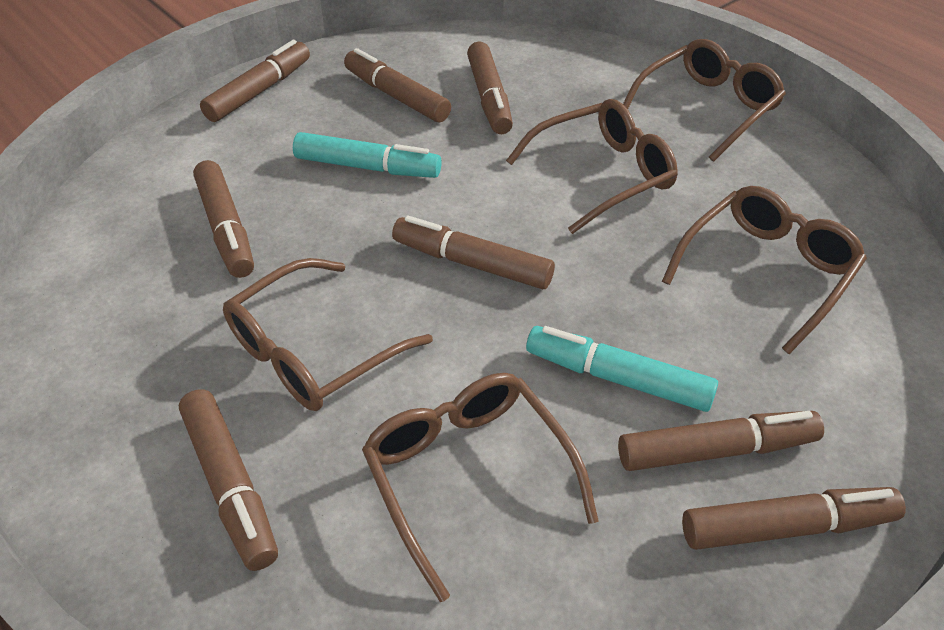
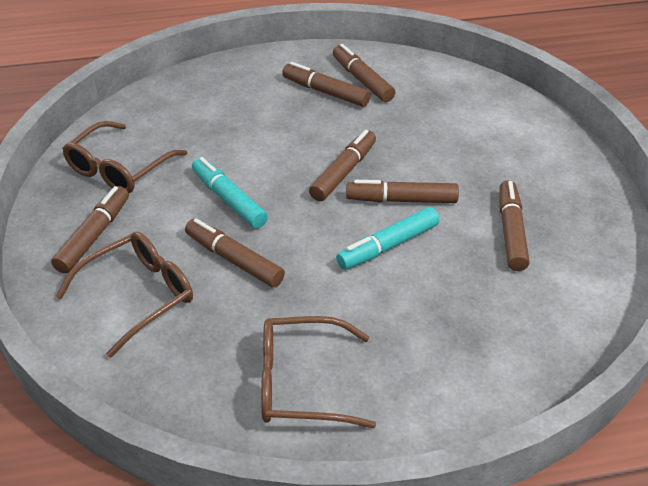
brown glasses: 5 -> 3
brown marker: 8 -> 7

